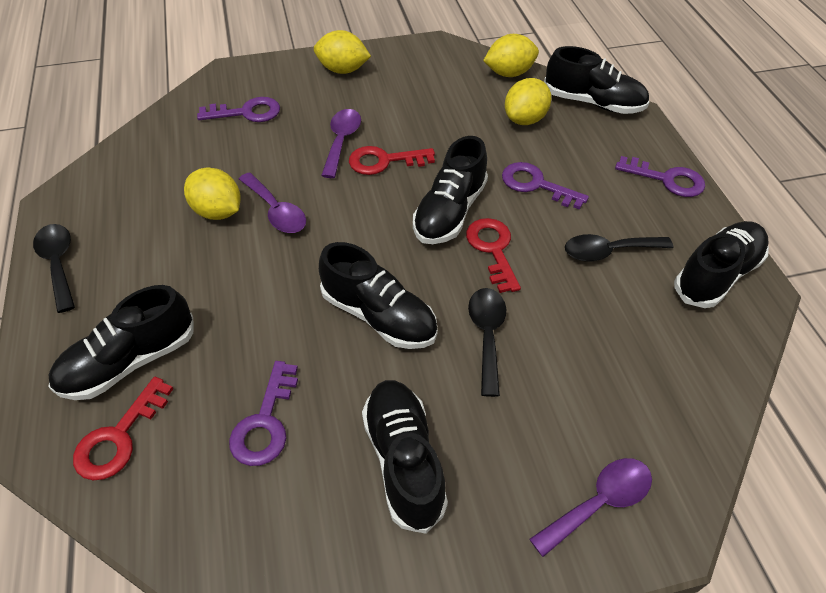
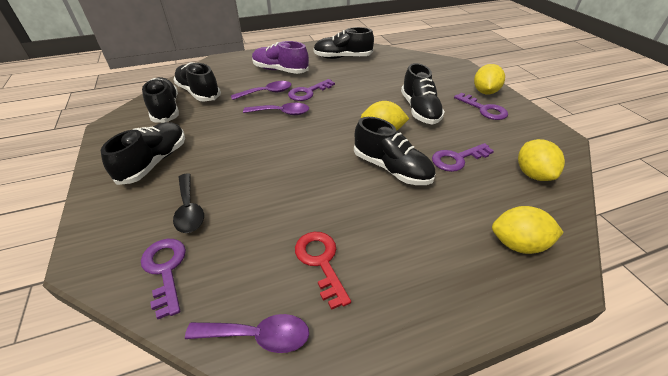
black spoon: 3 -> 1
purple shoe: 0 -> 1
red key: 3 -> 1

